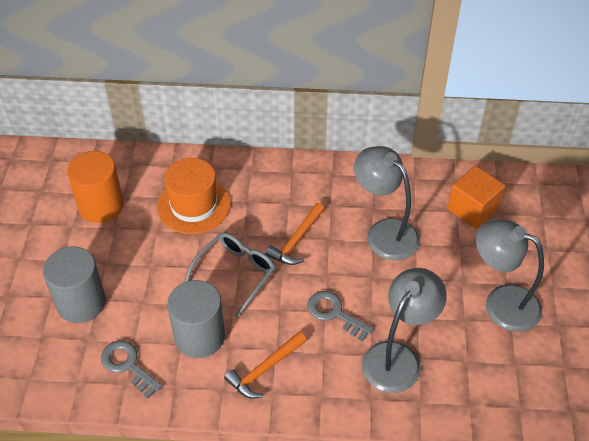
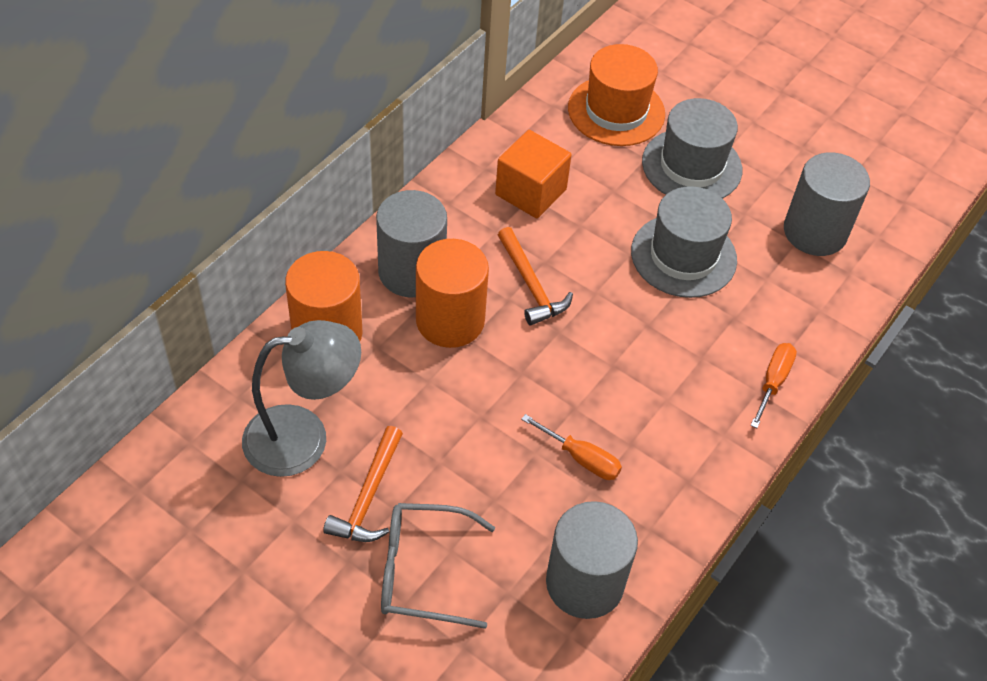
grey cylinder: 2 -> 3
grey hat: 0 -> 2
grey key: 2 -> 0
grey lamp: 3 -> 1
orange cylinder: 1 -> 2
orange screwdriver: 0 -> 2

